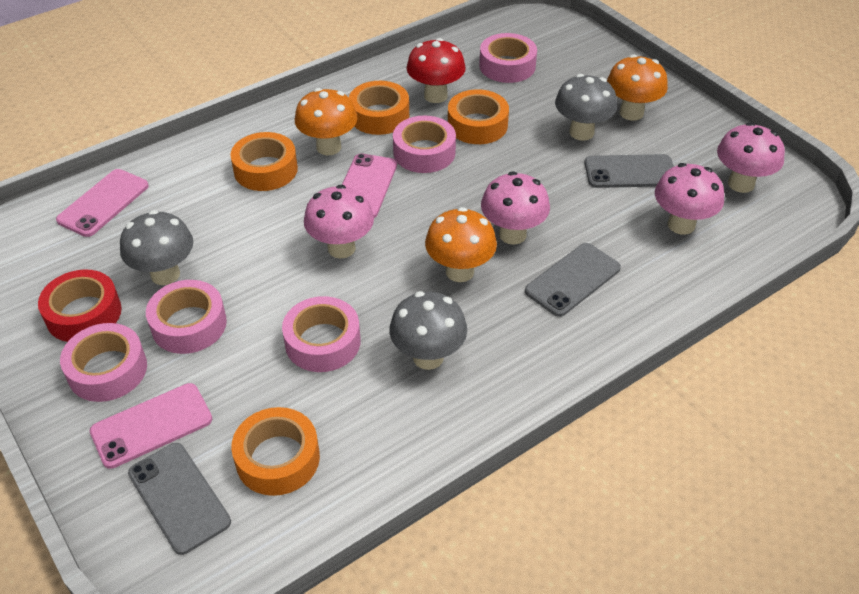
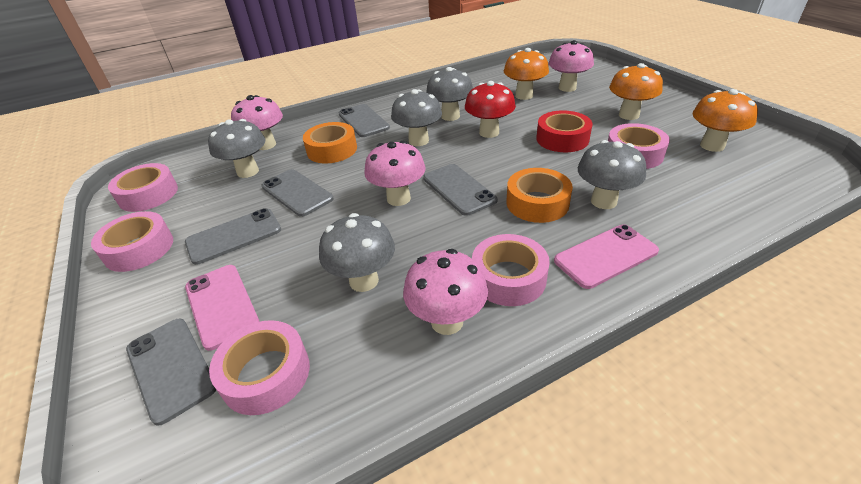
grey mushroom: 3 -> 5
grey phone: 3 -> 5
orange tape: 4 -> 2
pink phone: 3 -> 2

